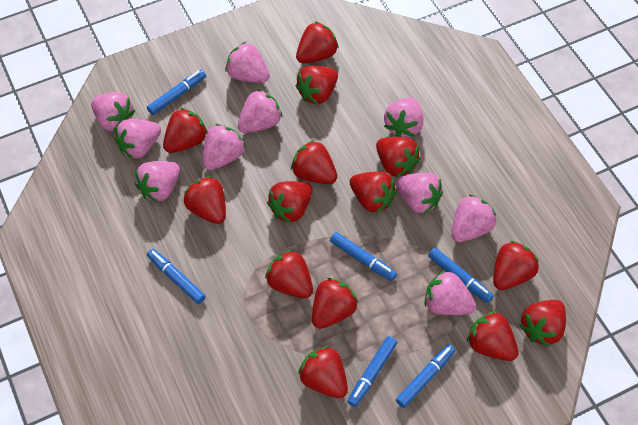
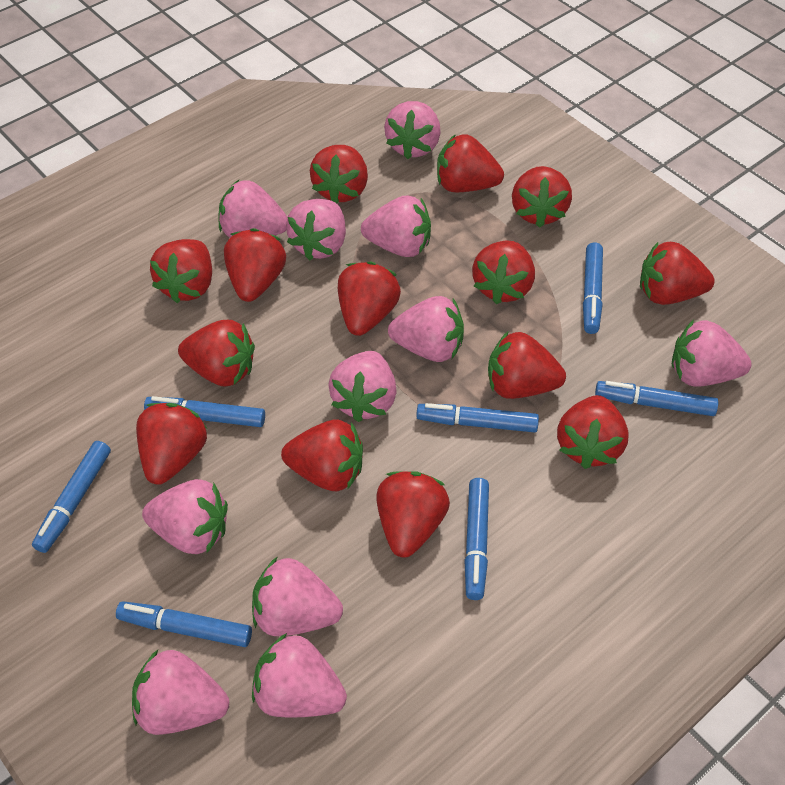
blue marker: 6 -> 7
pink strawberry: 10 -> 11

